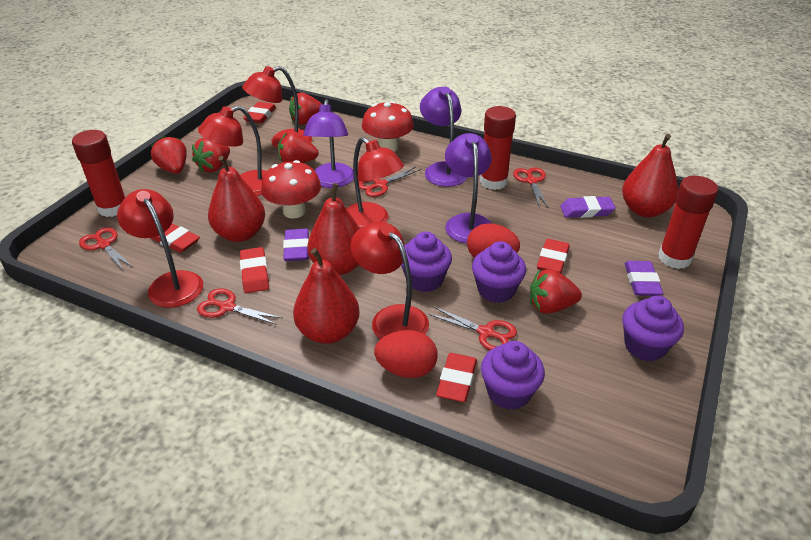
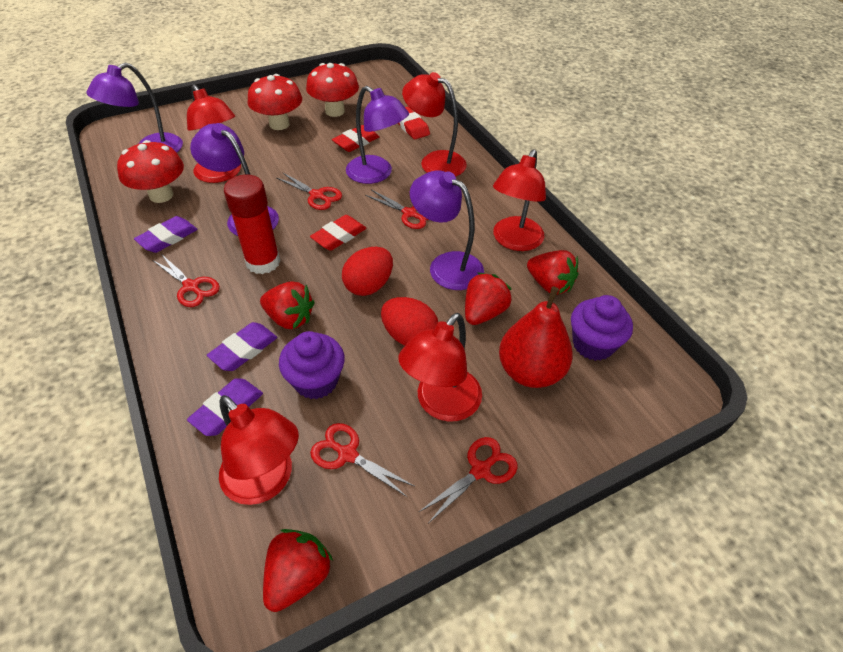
purple cupcake: 4 -> 2
purple lamp: 3 -> 4
red eraser: 5 -> 3
red glue stick: 3 -> 1
red mushroom: 2 -> 3
red pear: 4 -> 1
red strawberry: 5 -> 4

